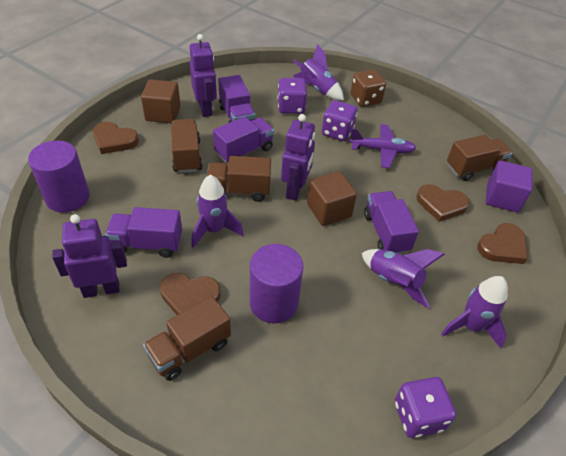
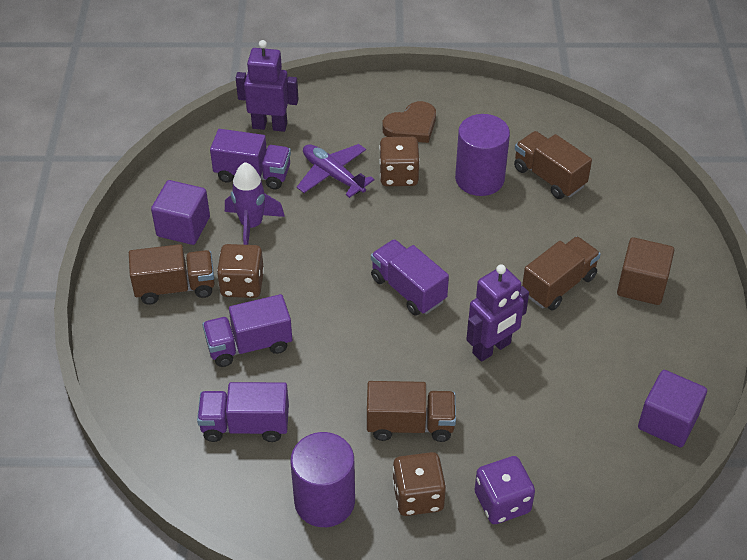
brown cube: 2 -> 1
brown dice: 1 -> 3
brown heart: 4 -> 1
purple cube: 1 -> 2
purple dice: 3 -> 1
purple robot: 3 -> 2
purple rocket: 4 -> 1

